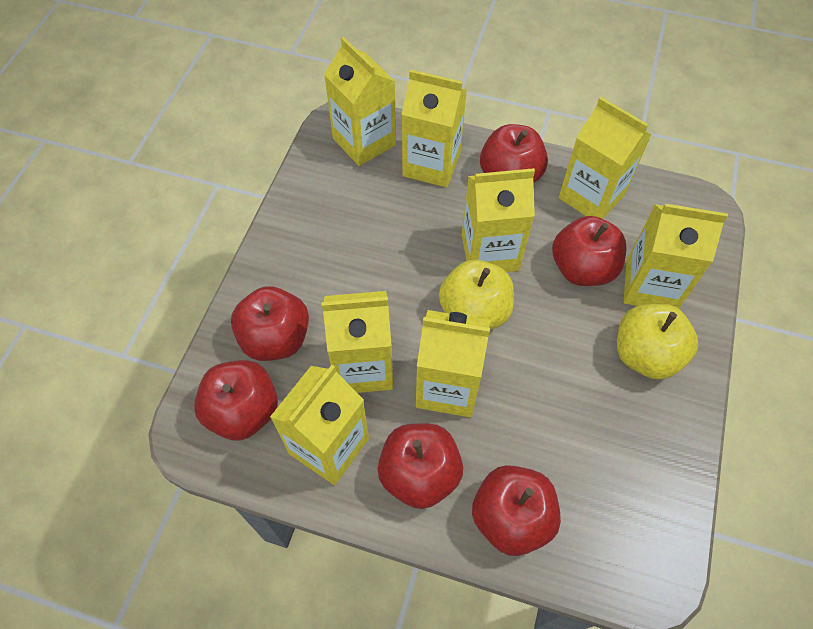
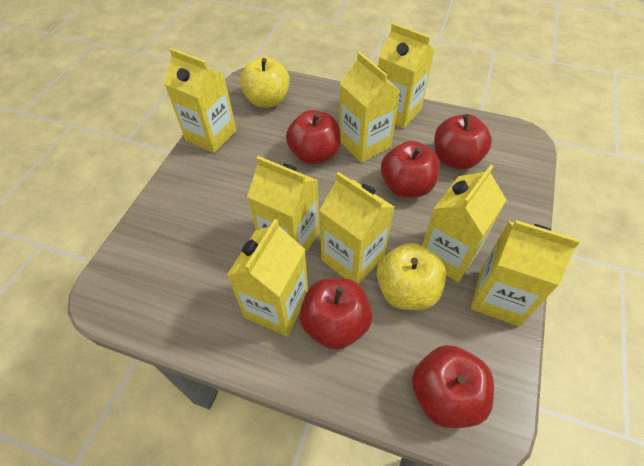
red apple: 6 -> 5

